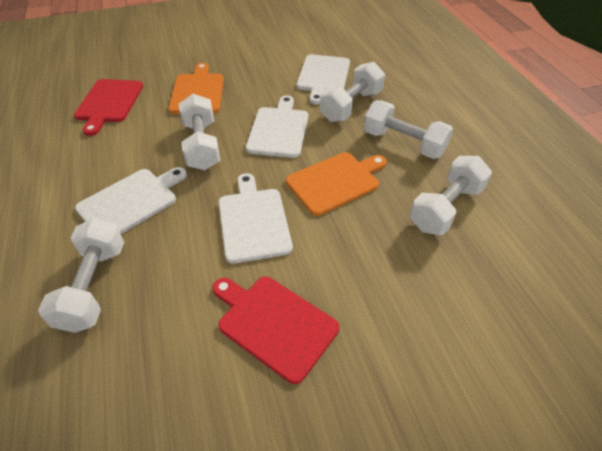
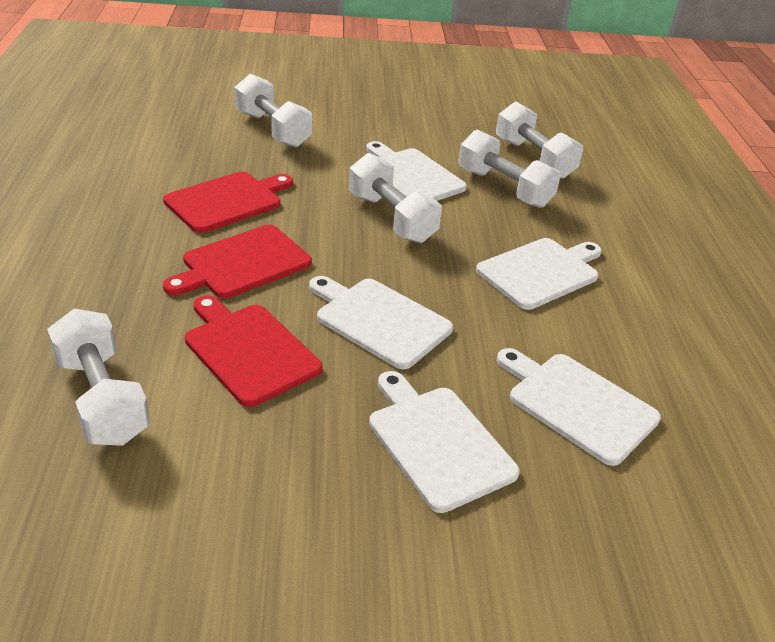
orange cutting board: 2 -> 0
red cutting board: 2 -> 3
white cutting board: 4 -> 5

